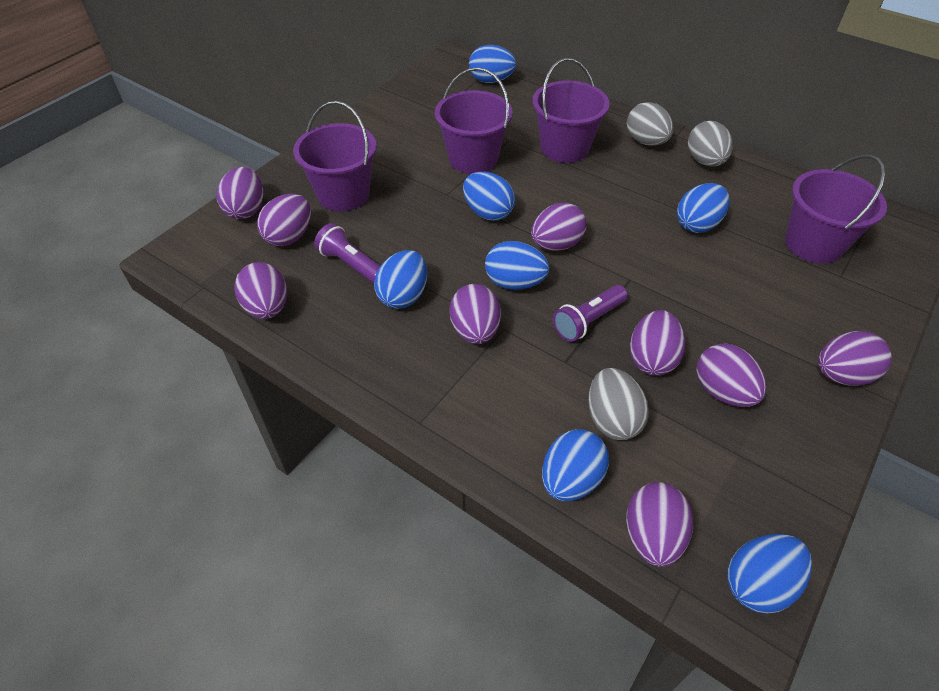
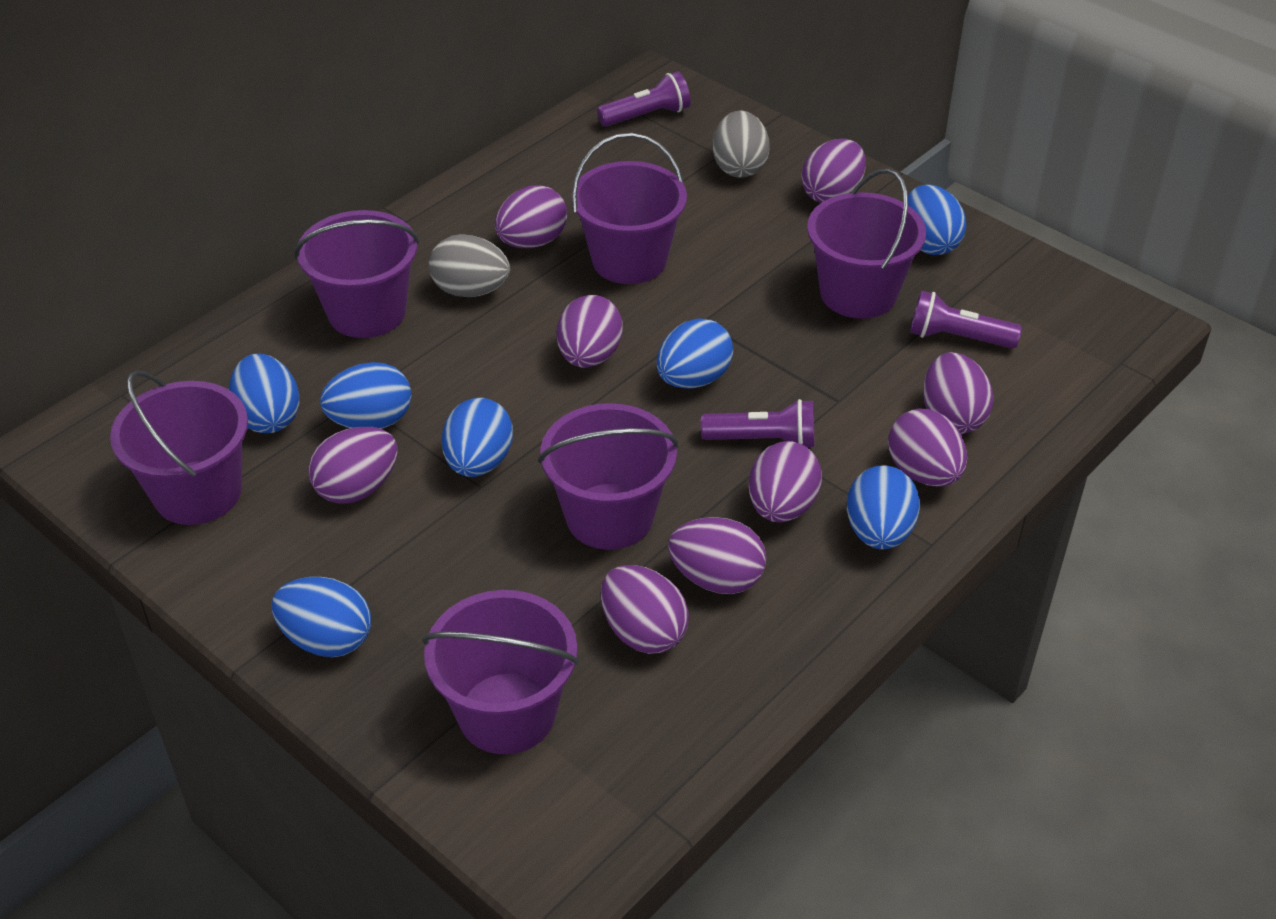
grey egg: 3 -> 2
purple bucket: 4 -> 6
purple flashlight: 2 -> 3

